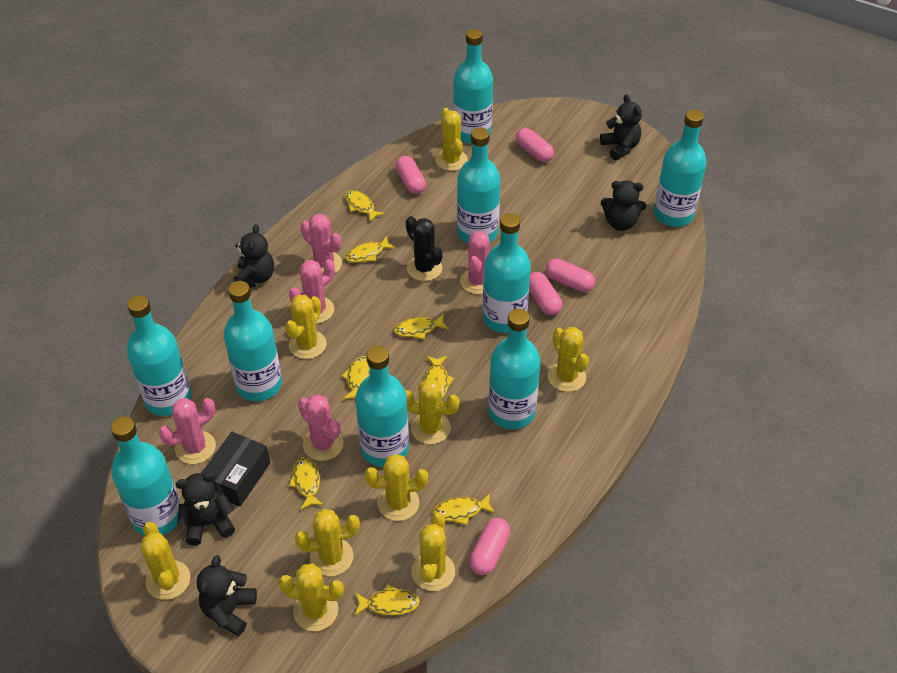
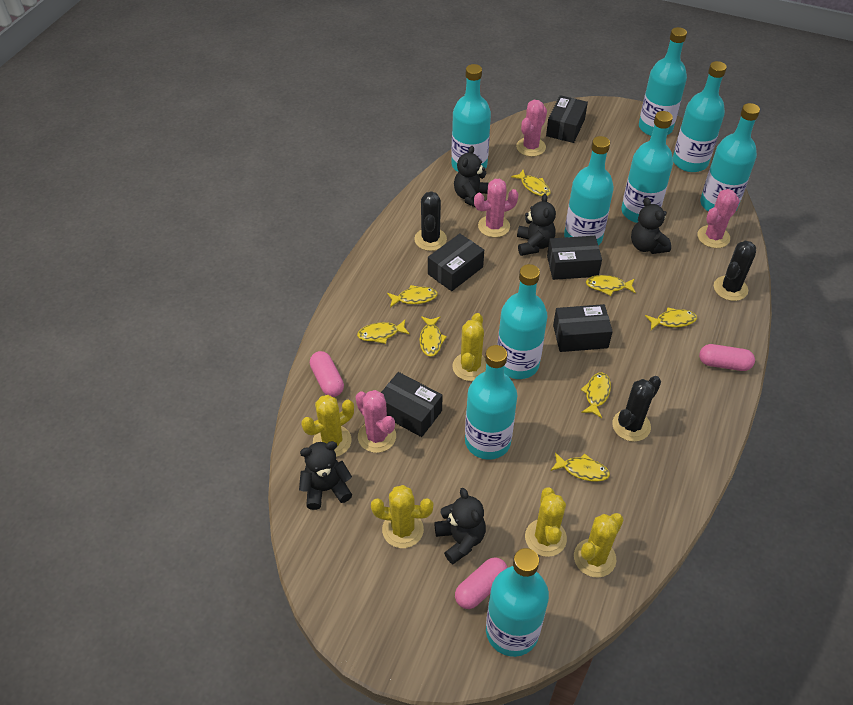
black box: 1 -> 5
black cactus: 1 -> 3
pink cactus: 5 -> 4
pink capsule: 5 -> 3
yellow cactus: 9 -> 5

